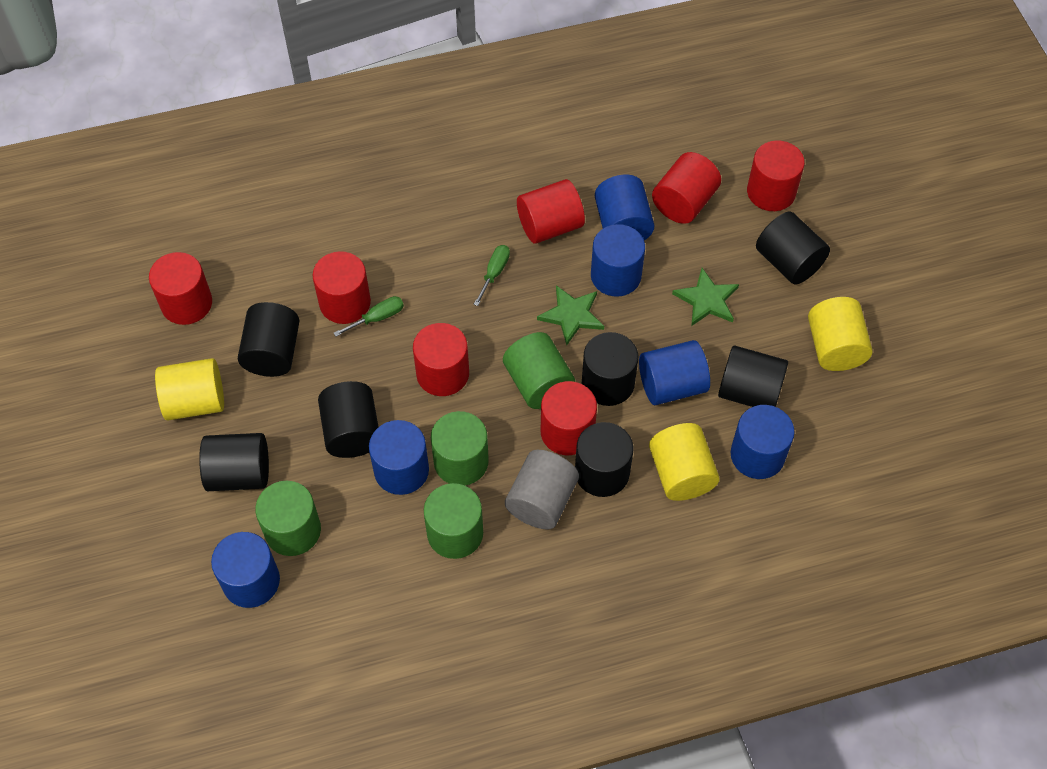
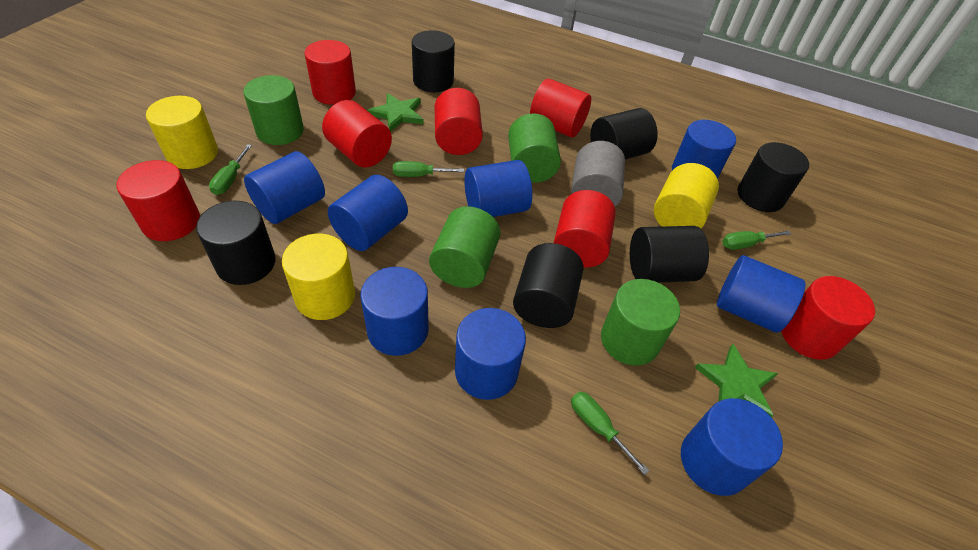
black cylinder: 7 -> 6
blue cylinder: 6 -> 8
green screwdriver: 2 -> 4

